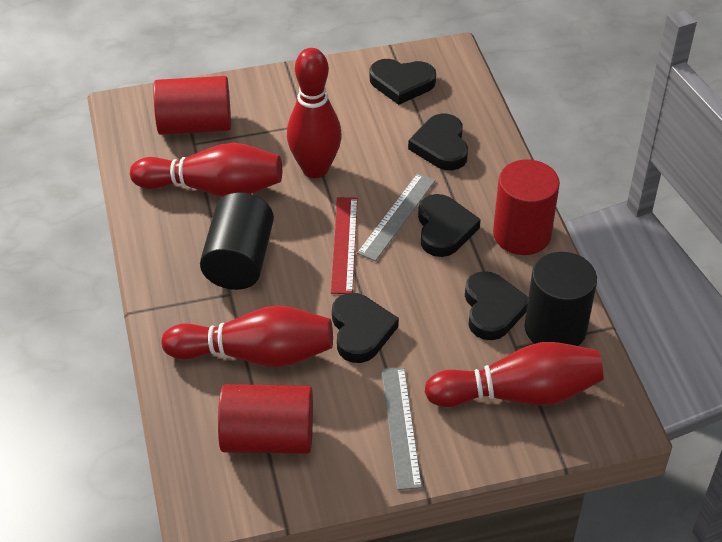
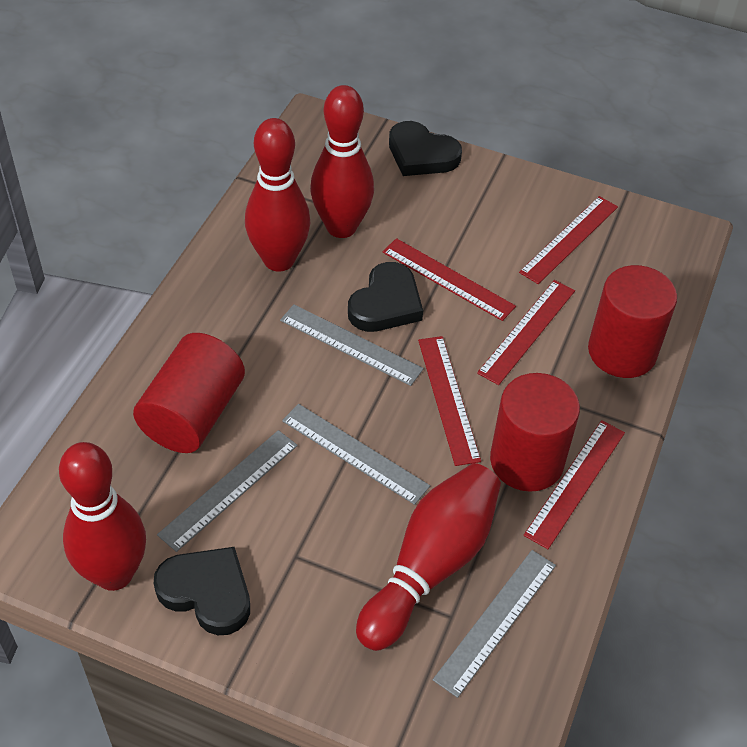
black cylinder: 2 -> 0
black heart: 5 -> 3
grey ruler: 2 -> 4
red ruler: 1 -> 5

